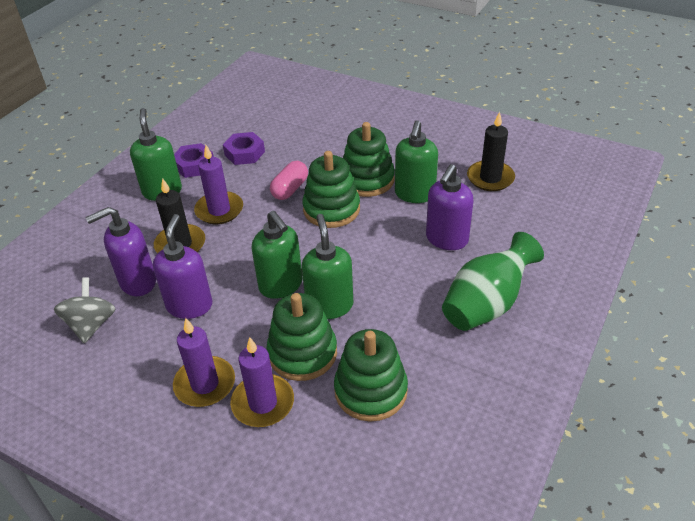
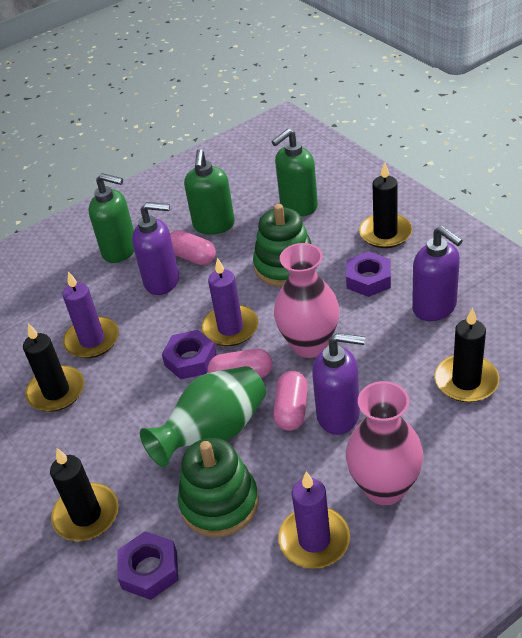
black candle: 2 -> 4
green soap dispenser: 4 -> 3
green stacking toy: 4 -> 2
grey spinning top: 1 -> 0
pink capsule: 1 -> 3
pink vase: 0 -> 2
purple nut: 2 -> 3

